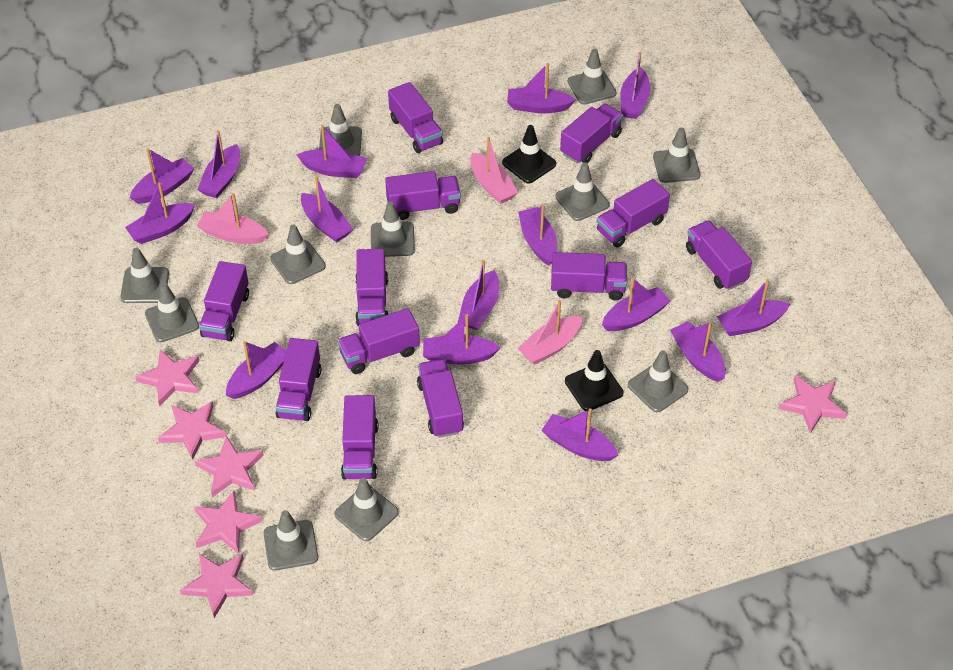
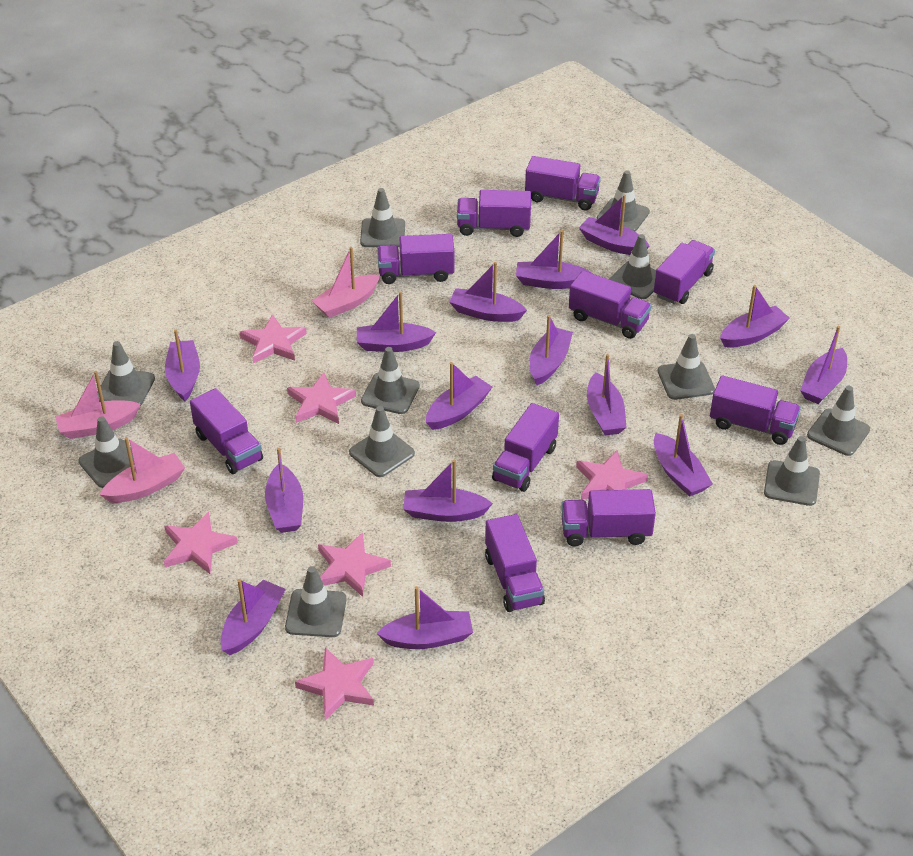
black traffic cone: 2 -> 0
purple truck: 12 -> 10

